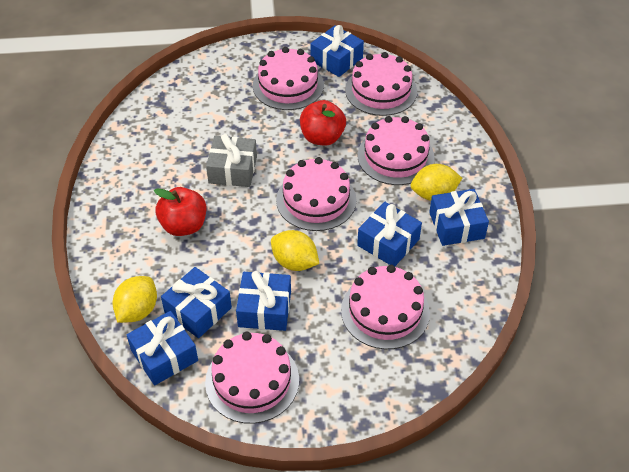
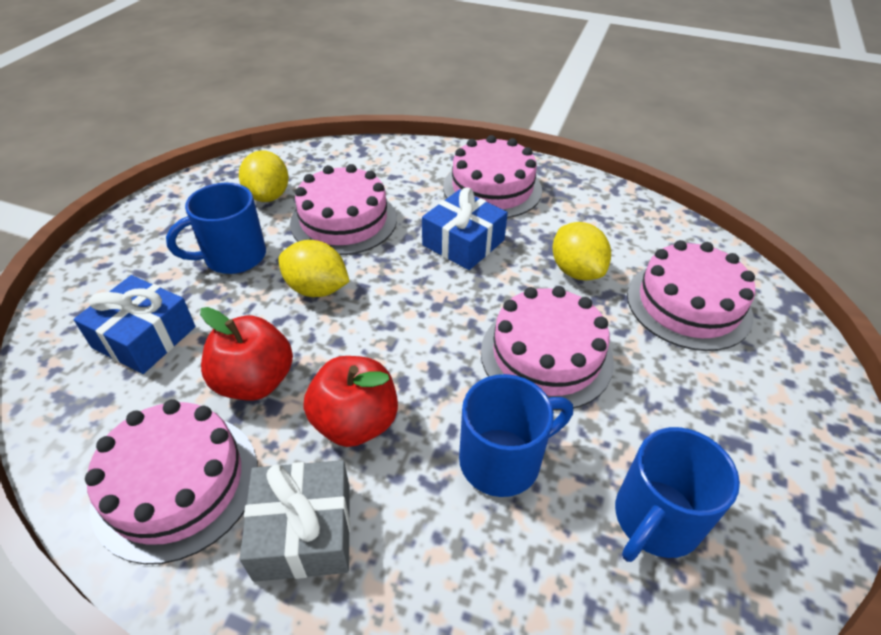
blue gift: 6 -> 2
blue mug: 0 -> 3
pink cake: 6 -> 5

